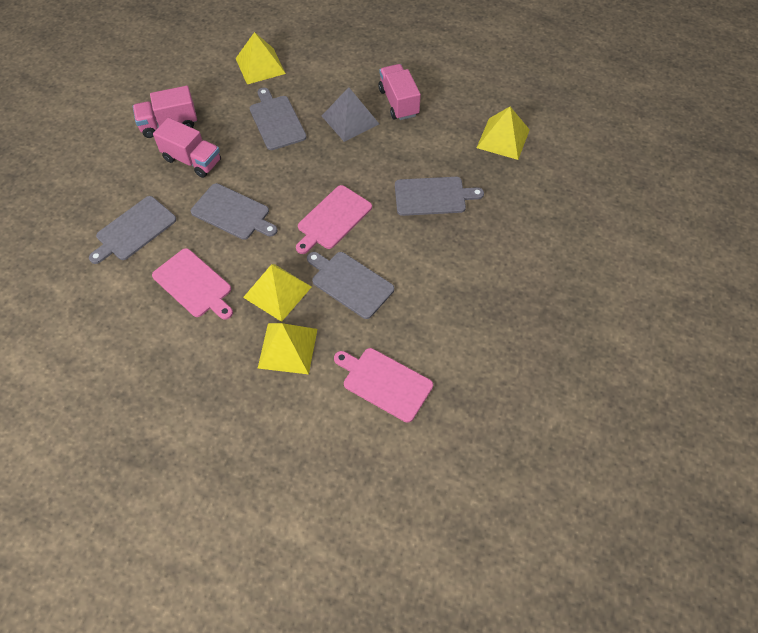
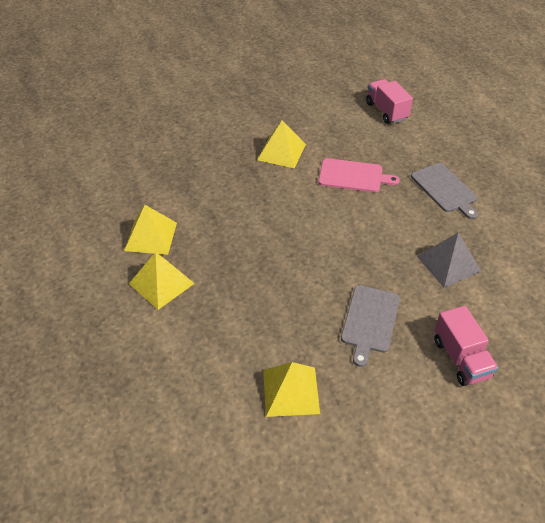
grey cutting board: 5 -> 2
pink cutting board: 3 -> 1
pink truck: 3 -> 2

